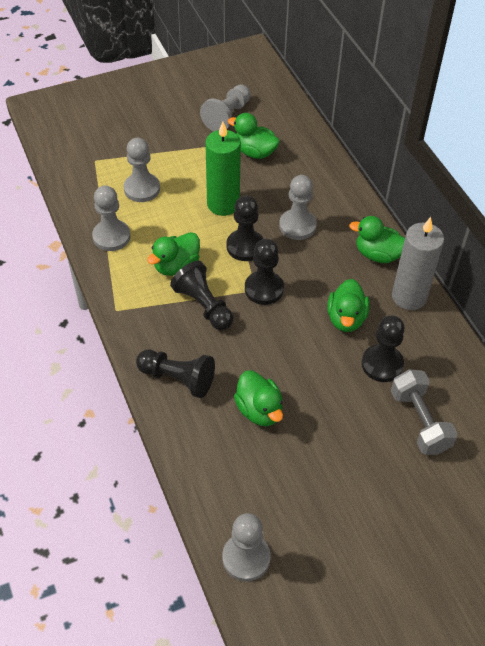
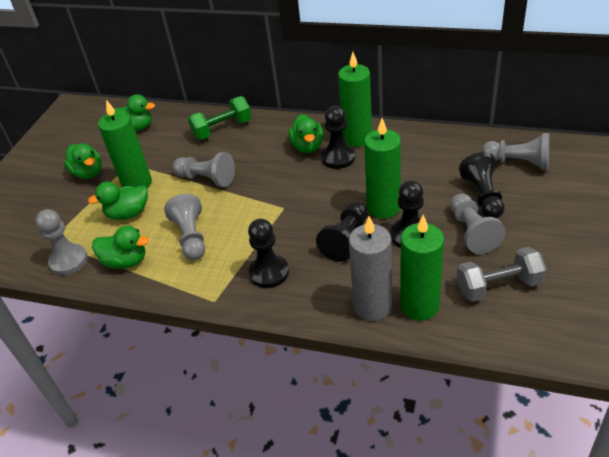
green candle: 1 -> 4
green dumbbell: 0 -> 1

